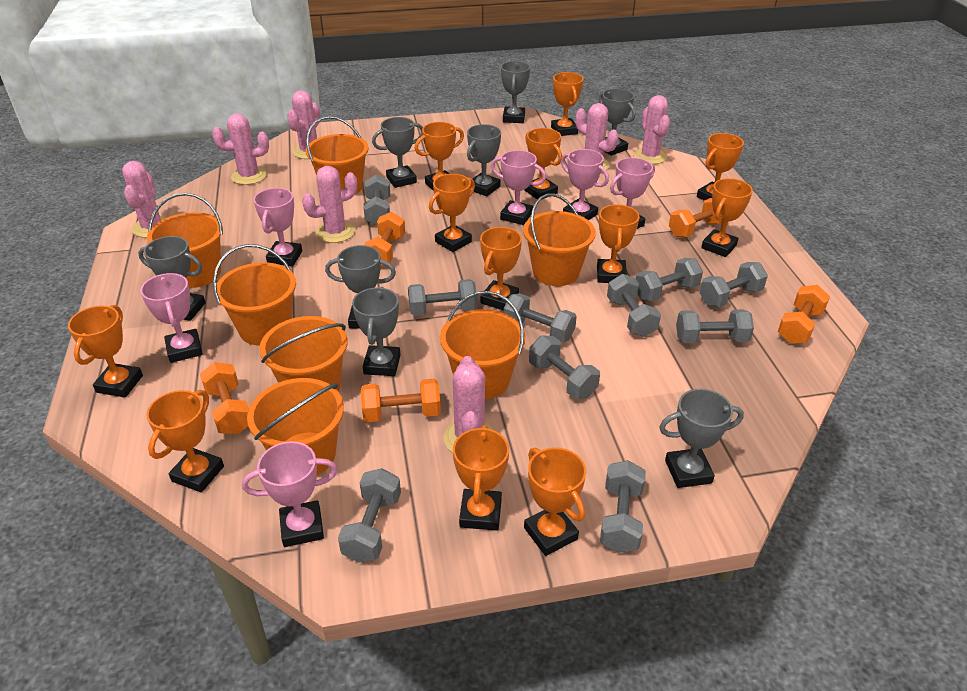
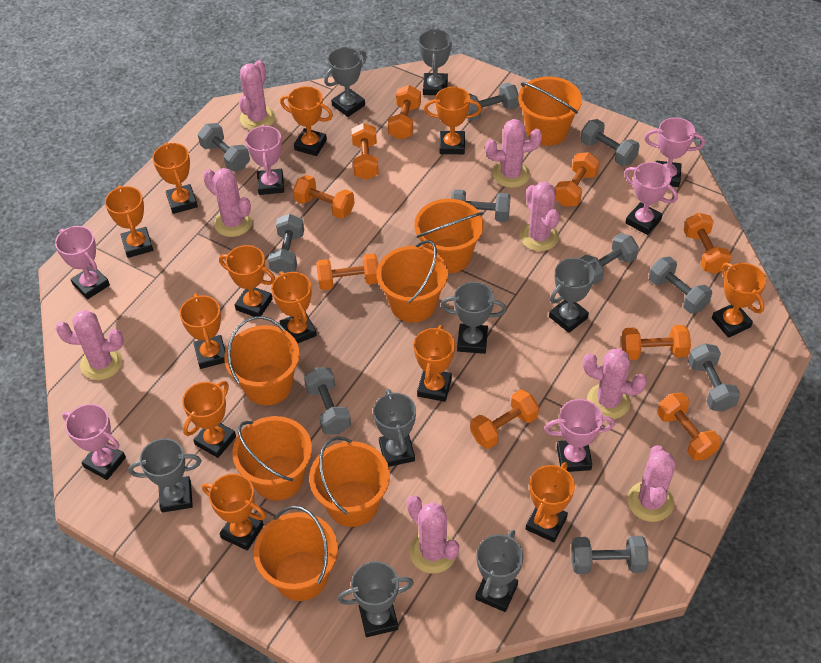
orange dumbbell: 5 -> 9
pink cactus: 7 -> 8

